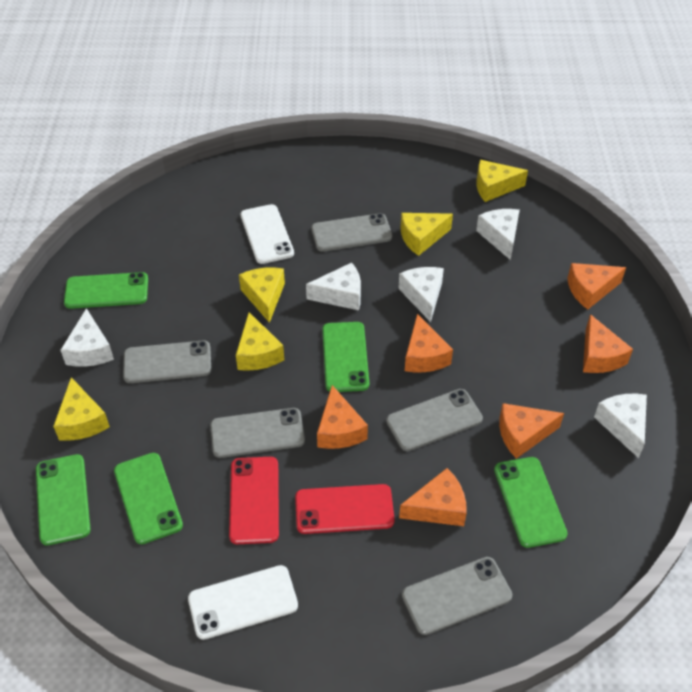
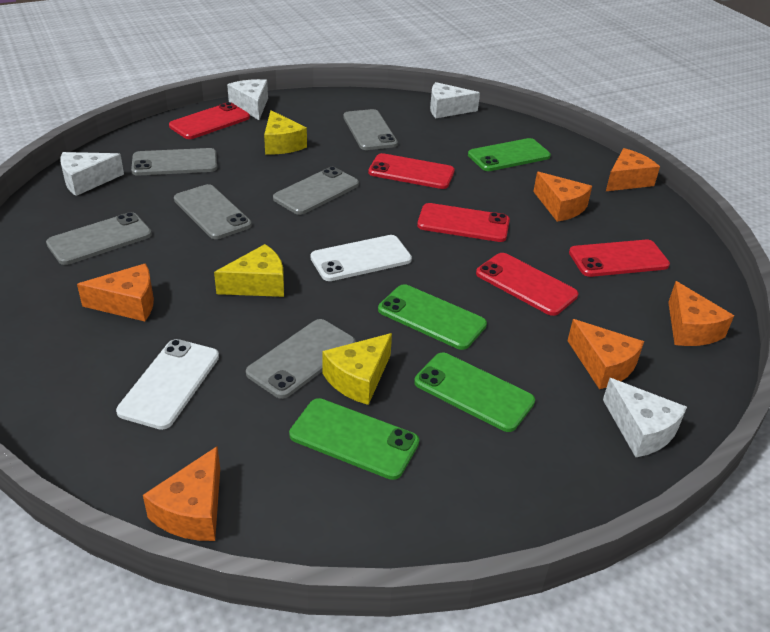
green phone: 5 -> 4
grey phone: 5 -> 6
red phone: 2 -> 5
white cheese: 5 -> 4
yellow cheese: 5 -> 3

